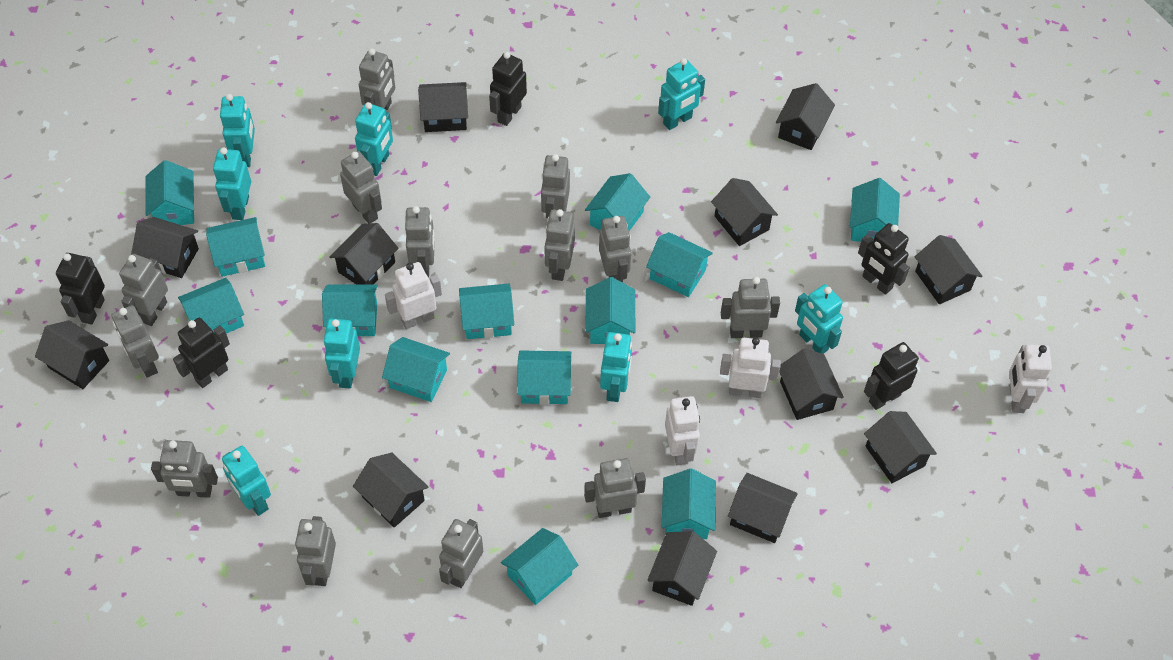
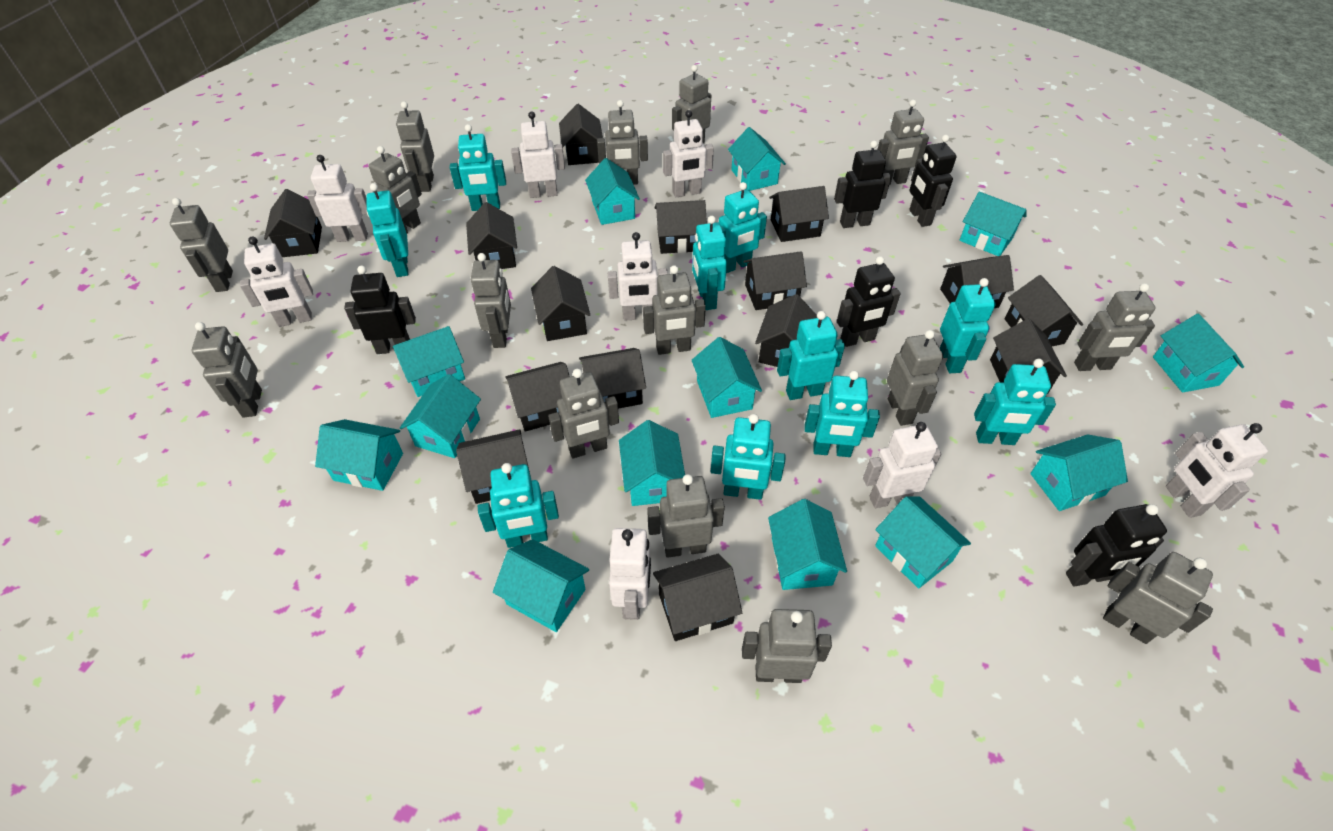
black house: 12 -> 15
grey robot: 13 -> 15
turquoise robot: 8 -> 10
white robot: 4 -> 8

